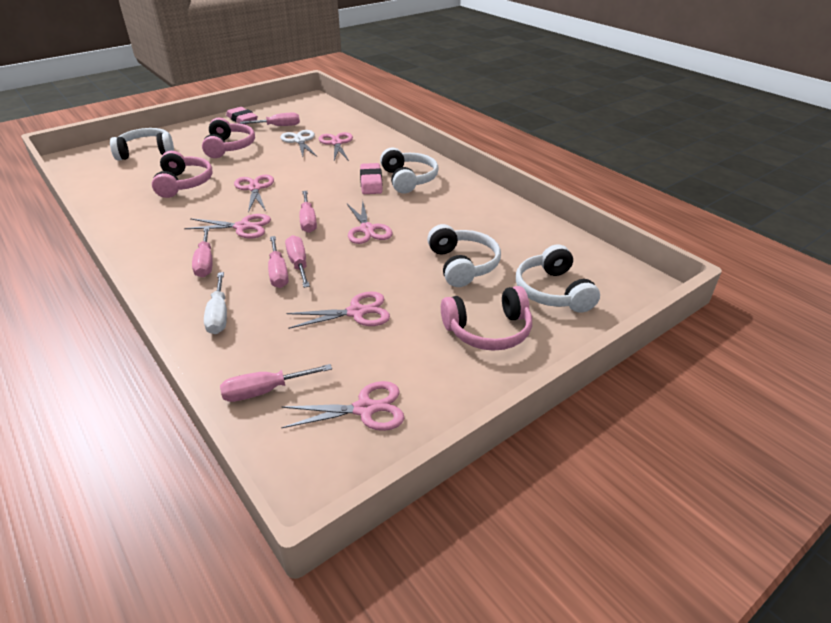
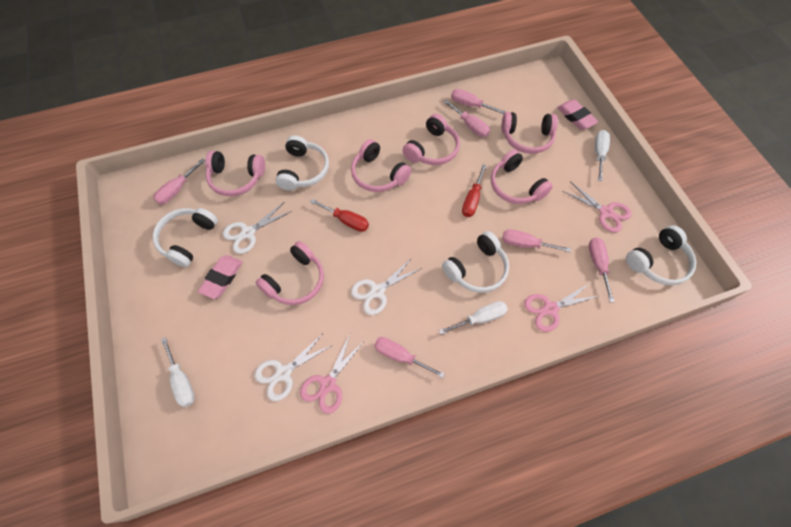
pink headphones: 3 -> 6
pink scissors: 6 -> 3
red screwdriver: 0 -> 2
white scissors: 1 -> 3
white screwdriver: 1 -> 3

